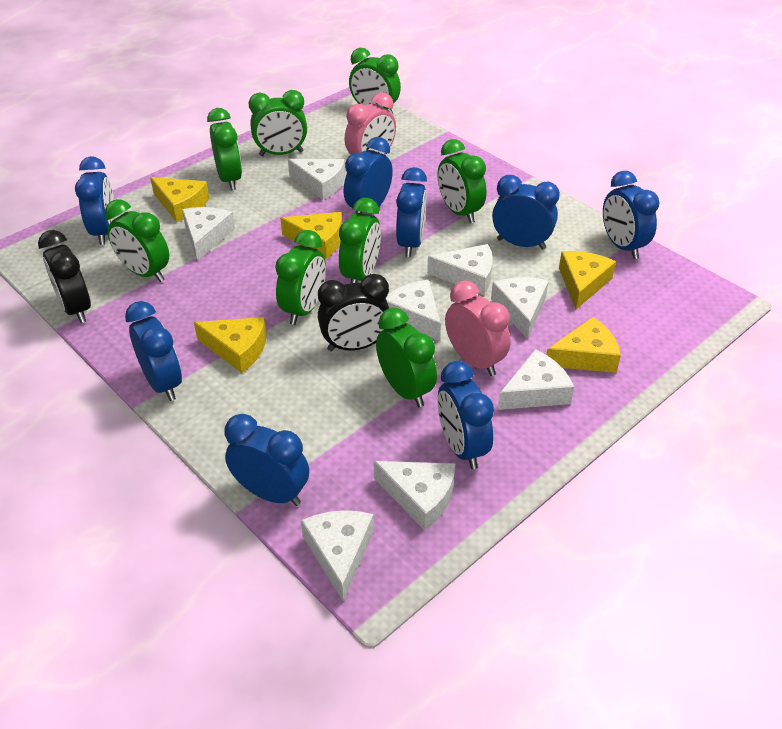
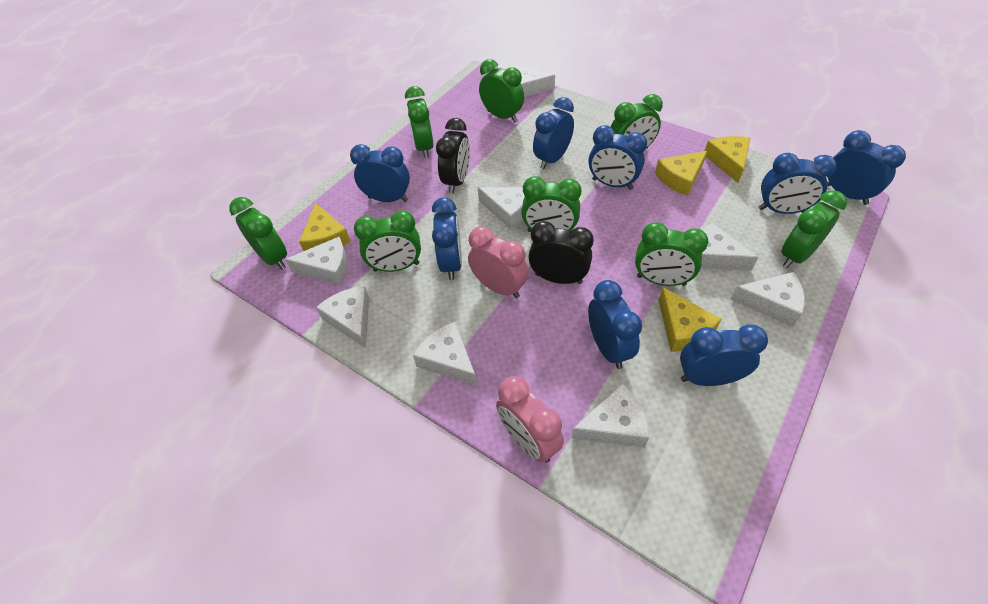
yellow cheese: 5 -> 4

